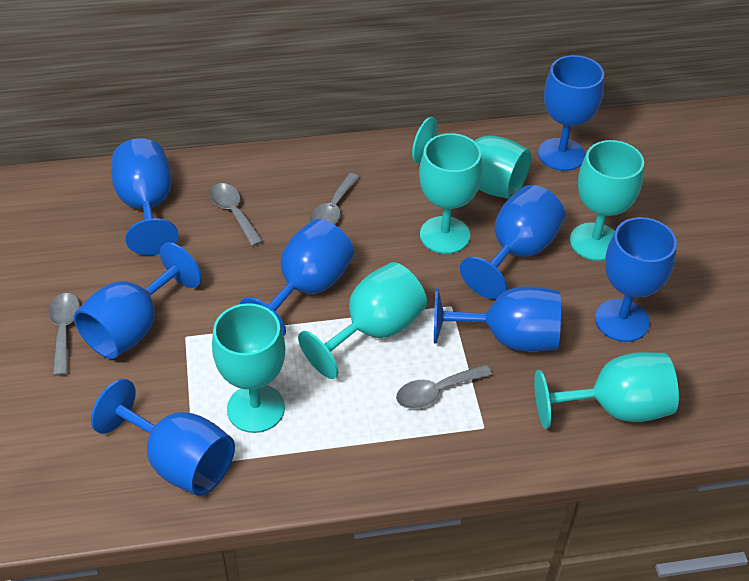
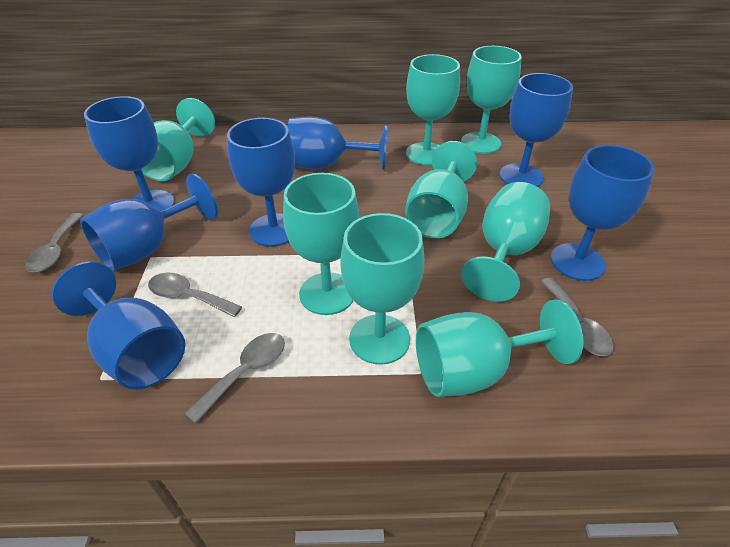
blue goblet: 8 -> 7
turquoise goblet: 6 -> 8

